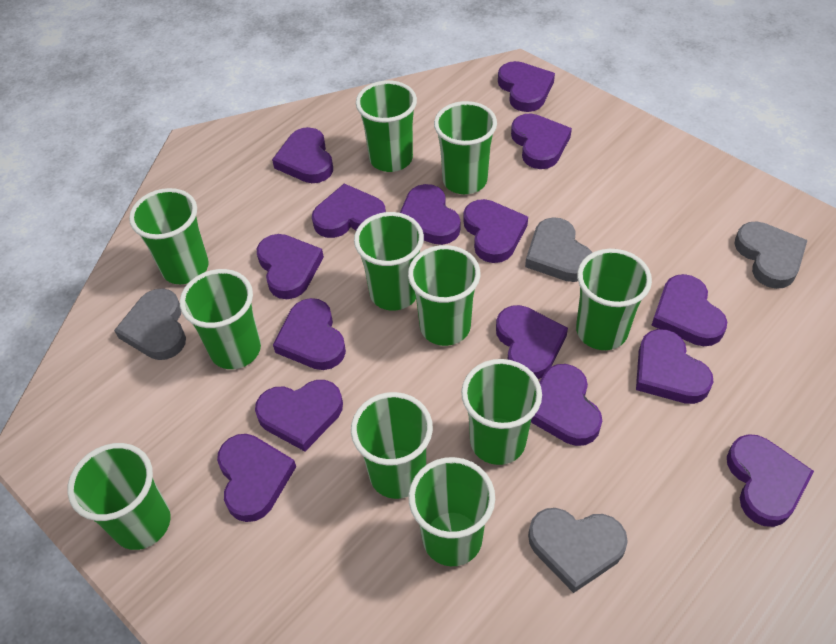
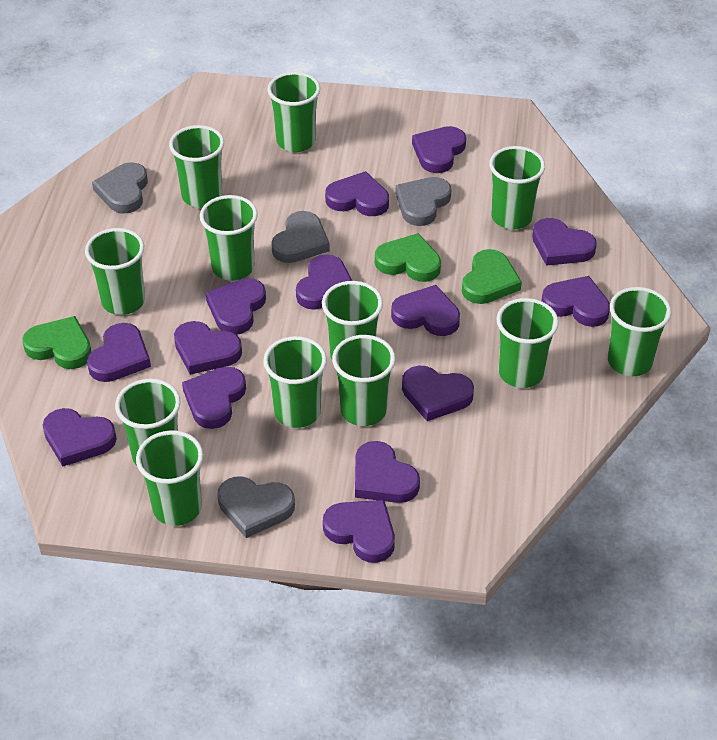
green cup: 11 -> 12
green heart: 0 -> 3
purple heart: 15 -> 14

